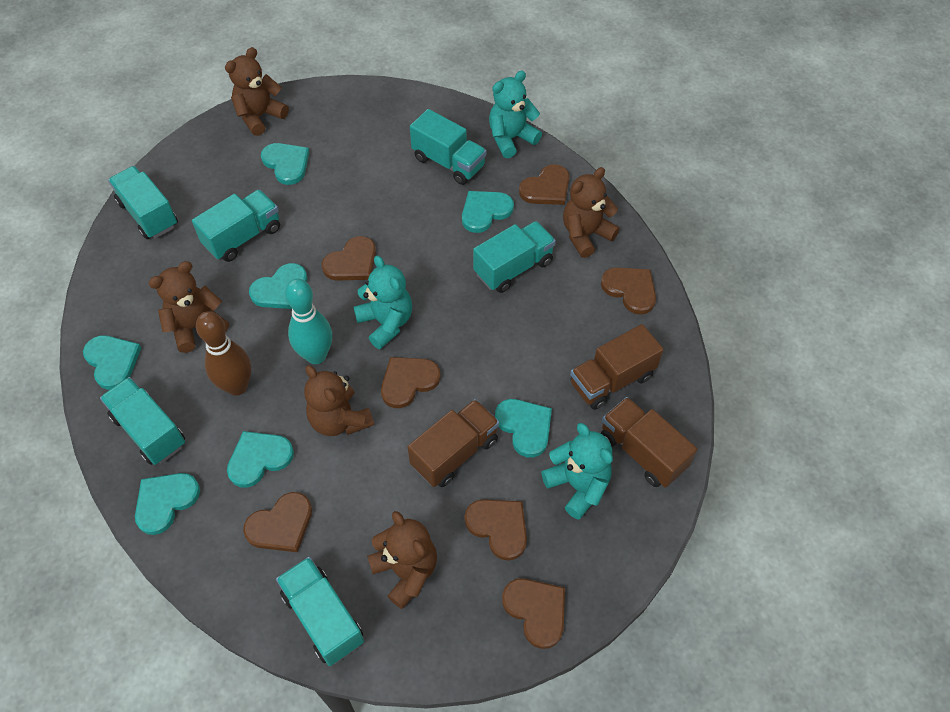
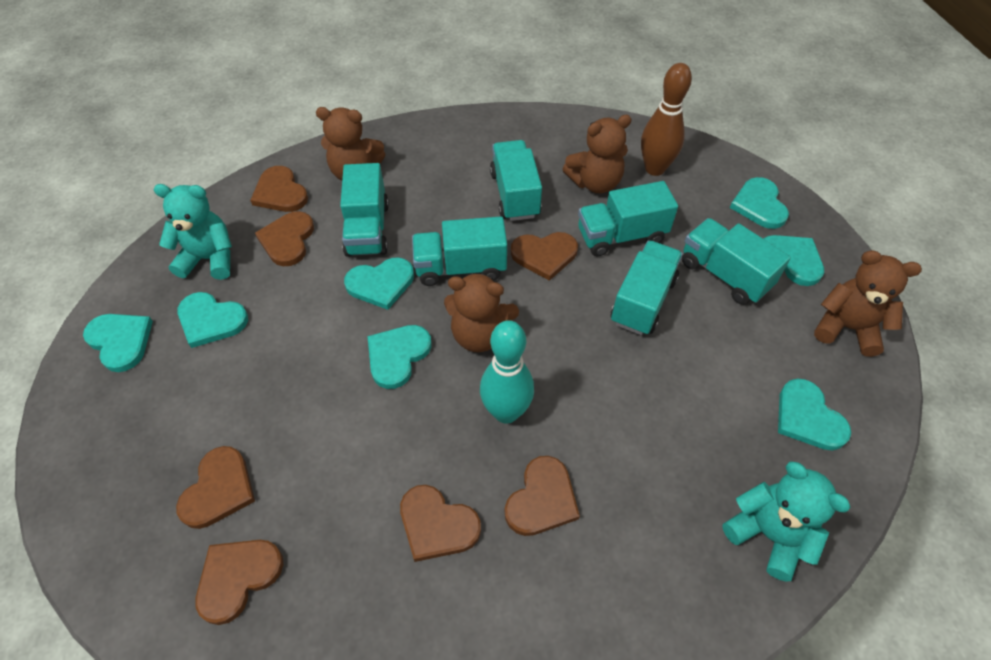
brown teddy bear: 5 -> 4
brown truck: 3 -> 0
turquoise teddy bear: 3 -> 2

